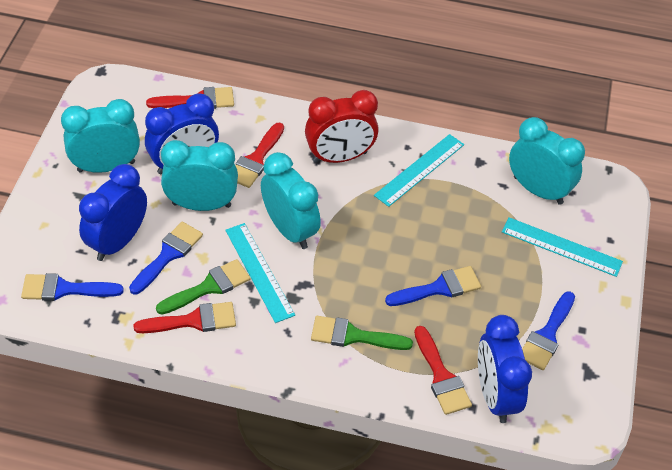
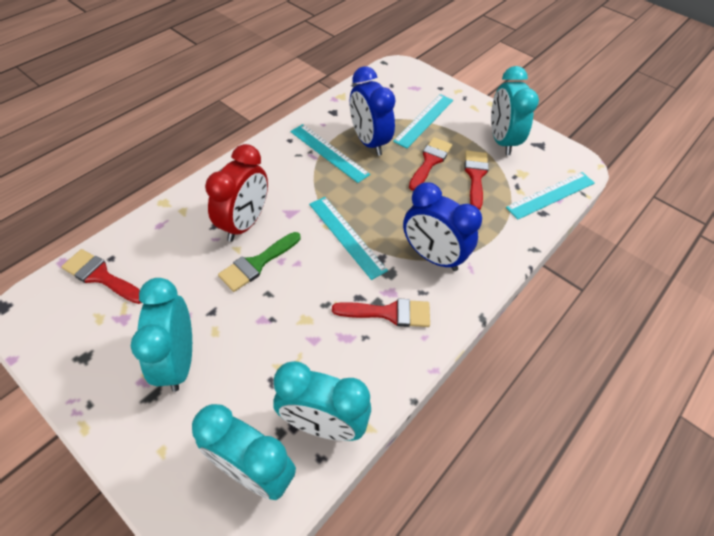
blue brush: 4 -> 0
blue clock: 3 -> 2
green brush: 2 -> 1
turquoise ruler: 3 -> 4

